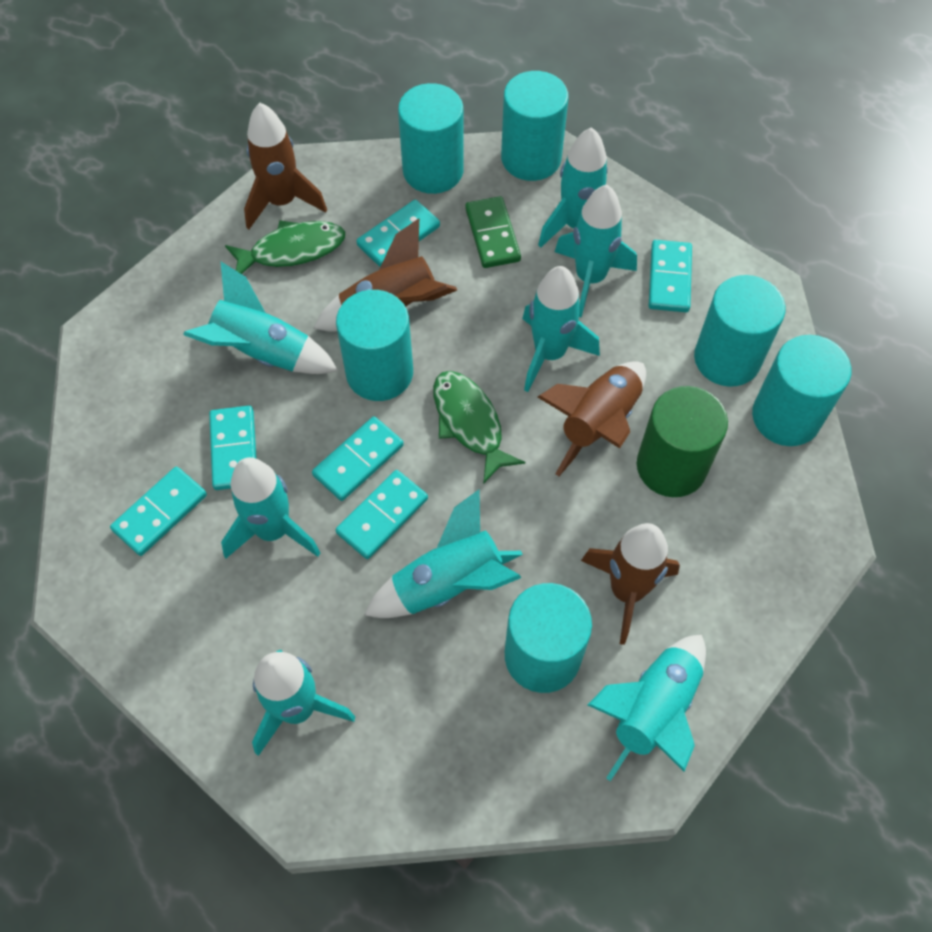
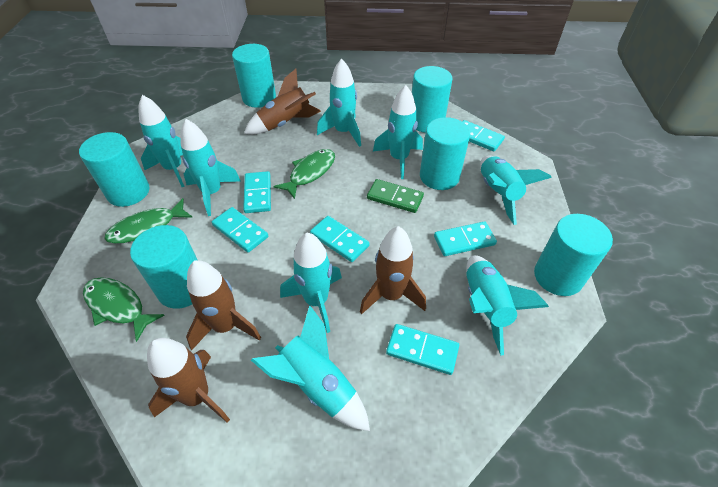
green cylinder: 1 -> 0
green fish: 2 -> 3

